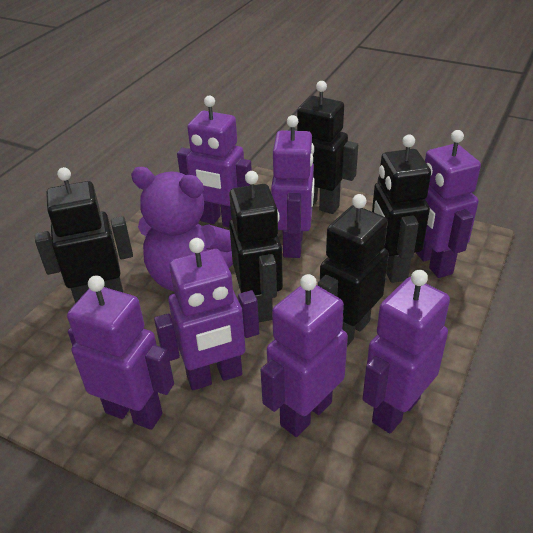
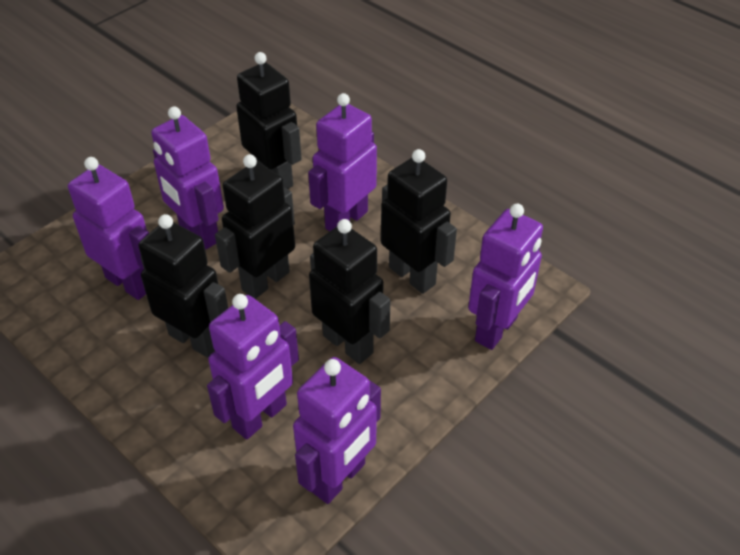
purple robot: 7 -> 6
purple teddy bear: 1 -> 0

